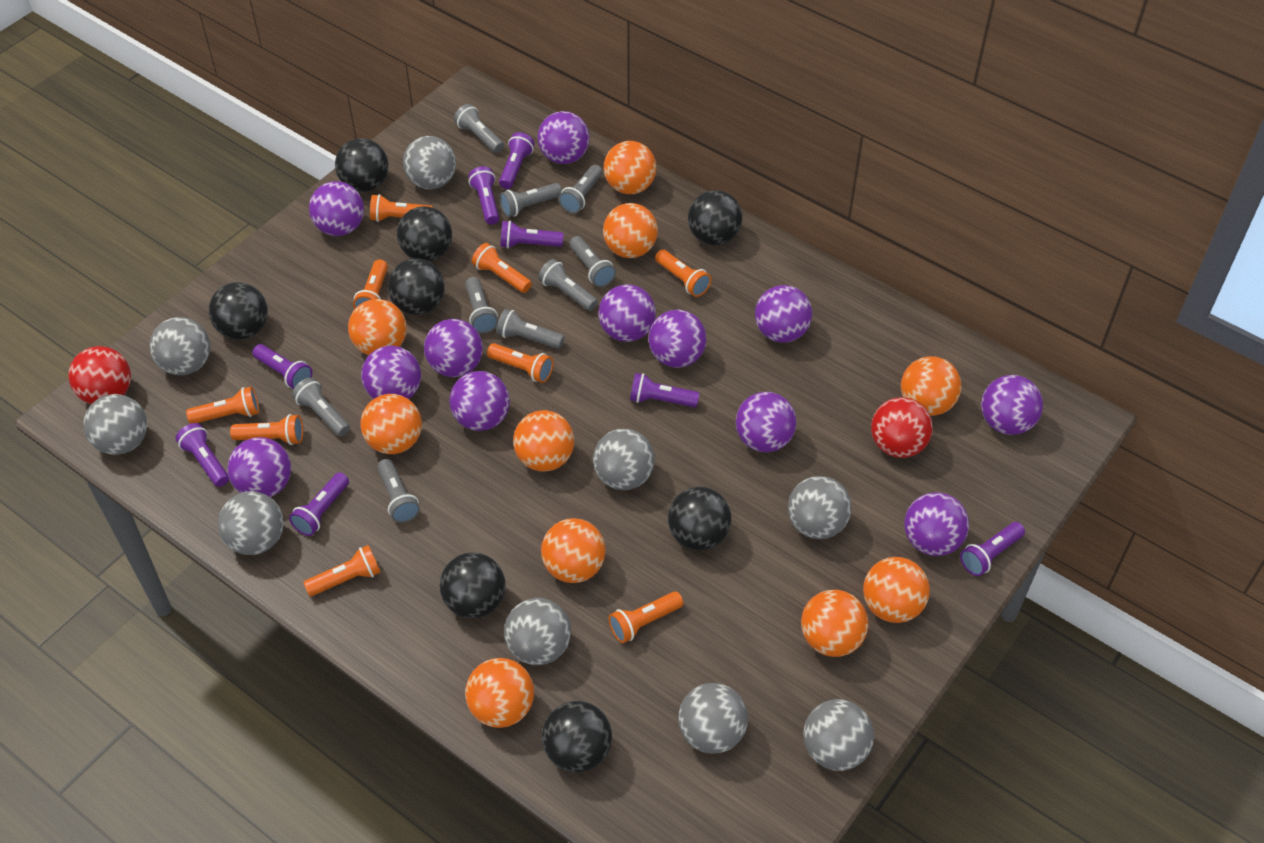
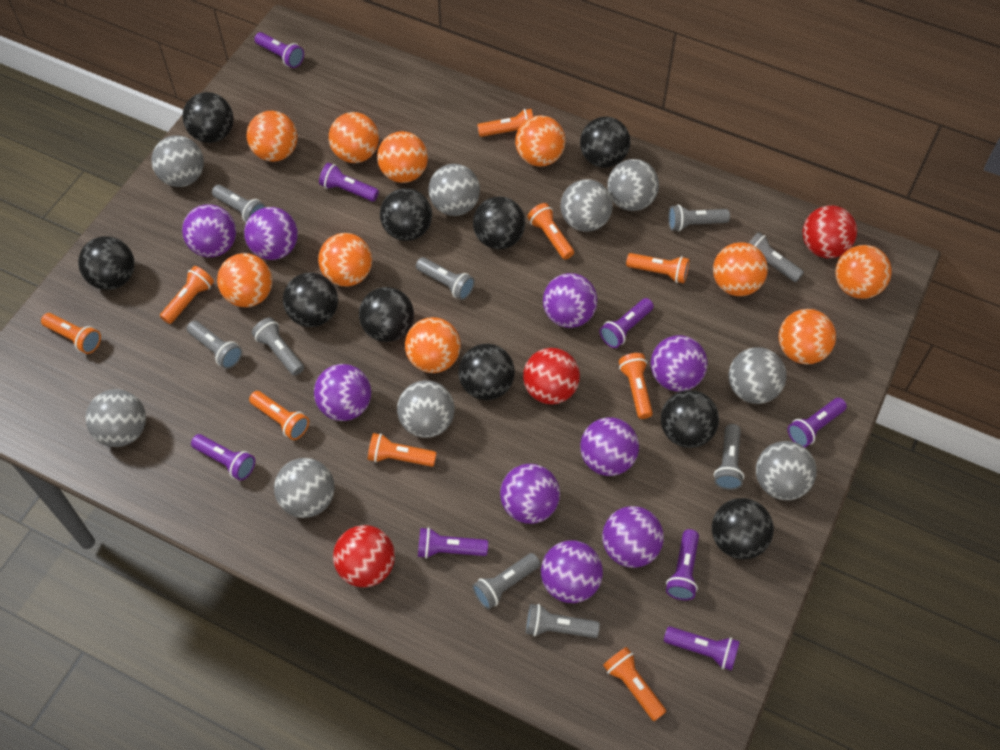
black ball: 8 -> 10
purple ball: 12 -> 9
red ball: 2 -> 3

